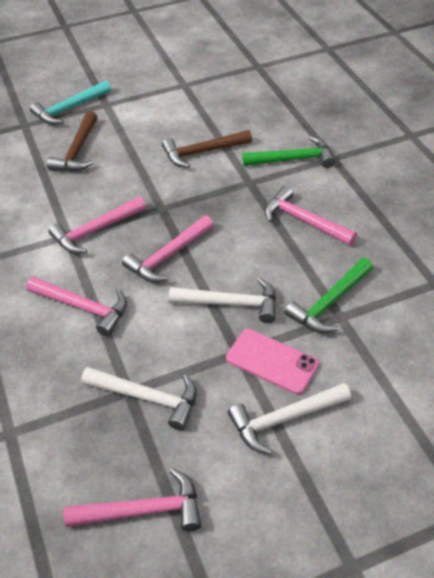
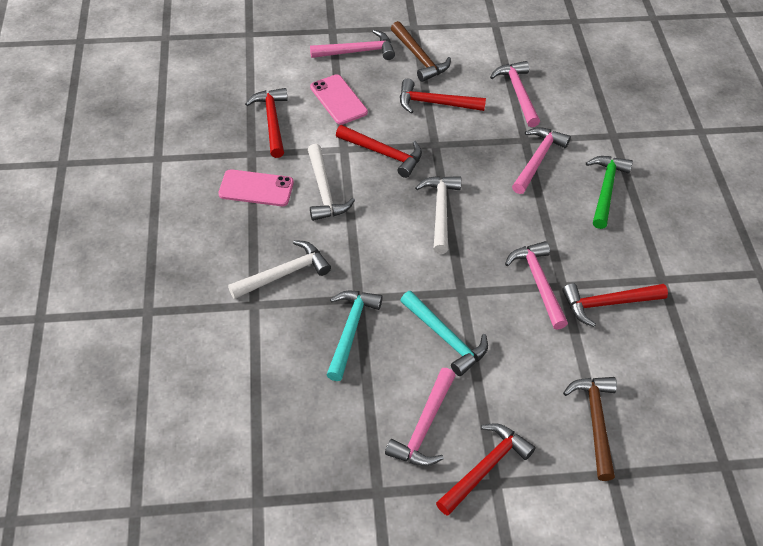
green hammer: 2 -> 1
pink phone: 1 -> 2
red hammer: 0 -> 5
turquoise hammer: 1 -> 2

